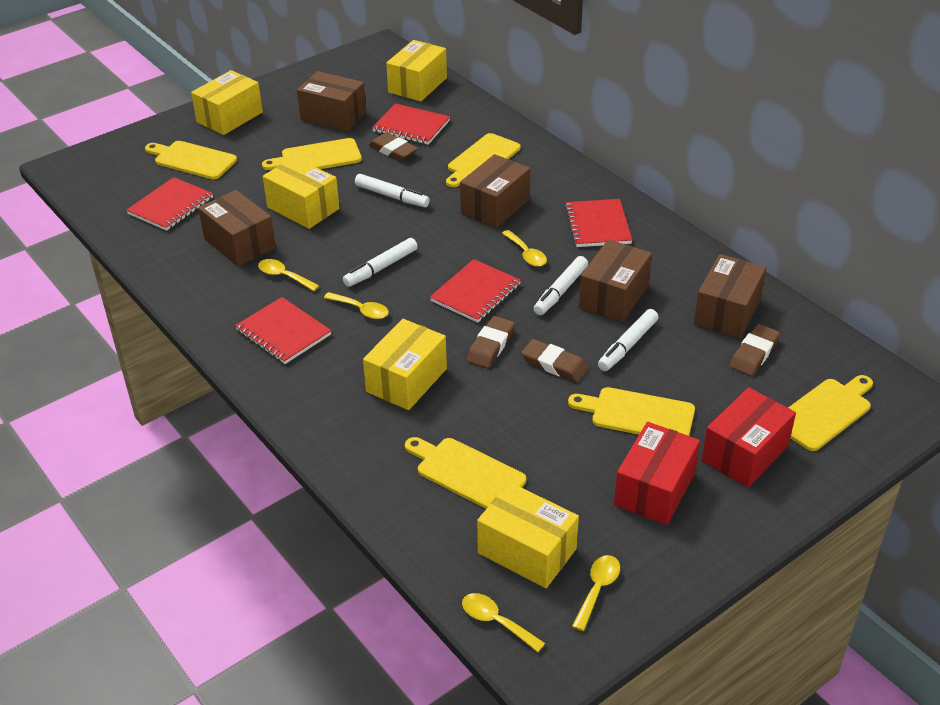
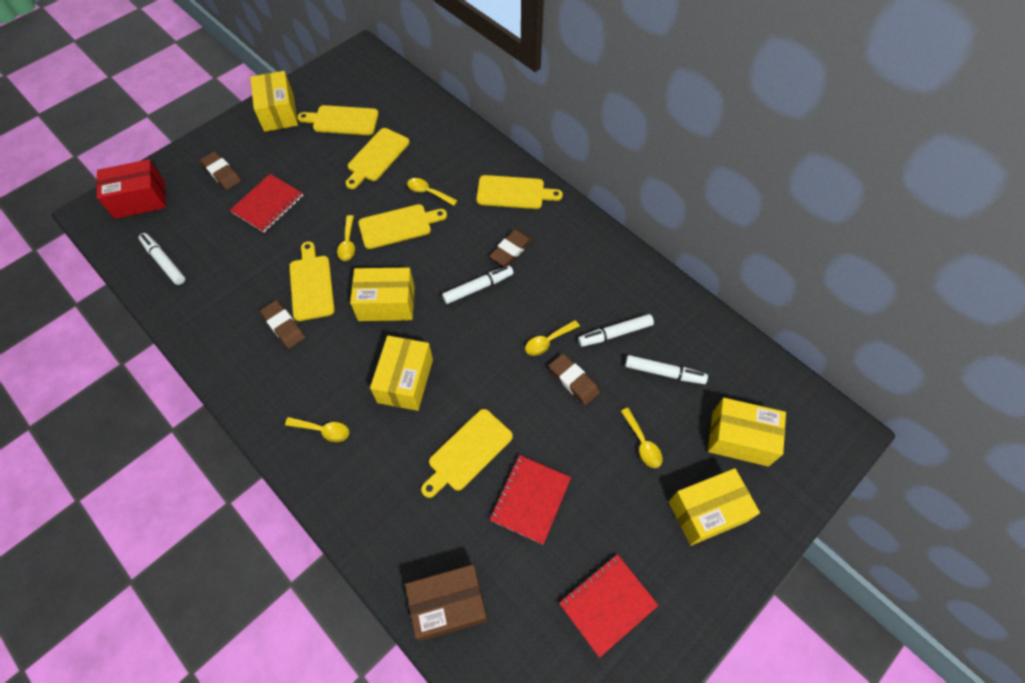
brown box: 5 -> 1
red box: 2 -> 1
red notebook: 5 -> 3

